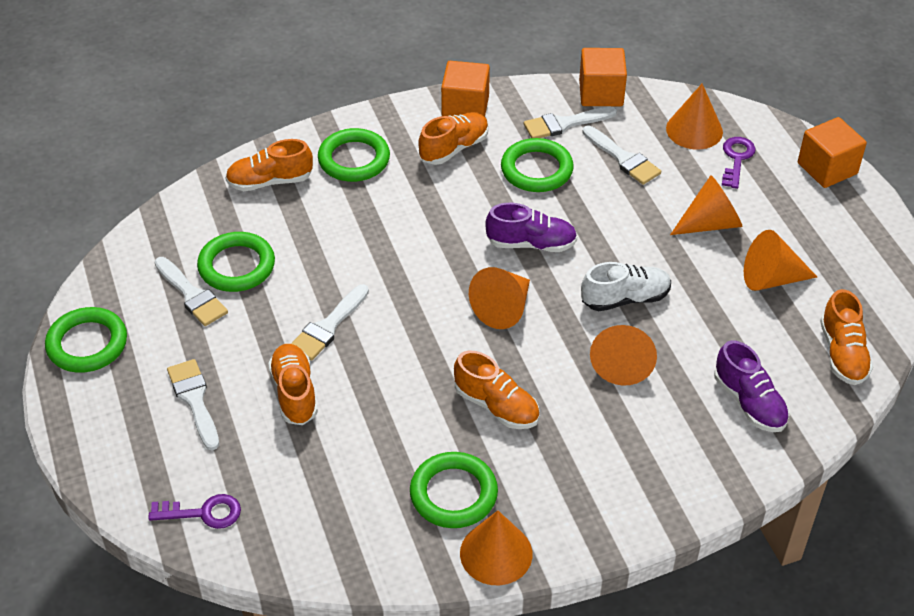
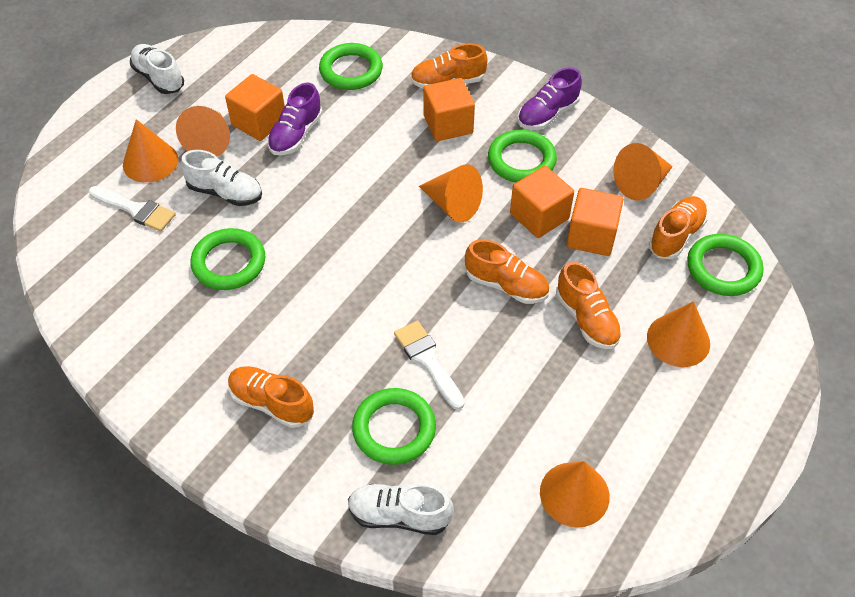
orange cube: 3 -> 4
purple key: 2 -> 0
white brush: 5 -> 2
white shoe: 1 -> 3

